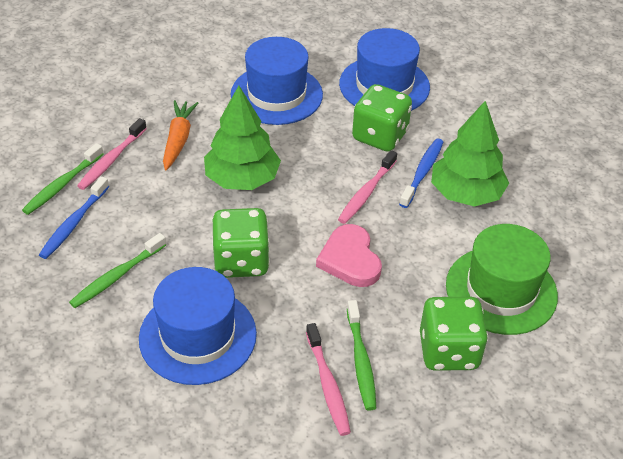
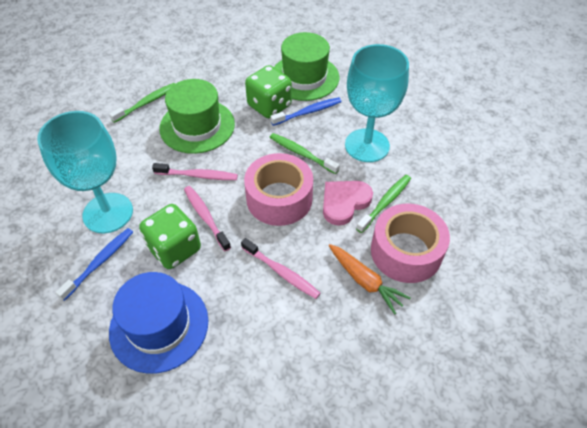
blue hat: 3 -> 1
green dice: 3 -> 2
green hat: 1 -> 2
green tree: 2 -> 0
pink tape: 0 -> 2
turquoise goblet: 0 -> 2

